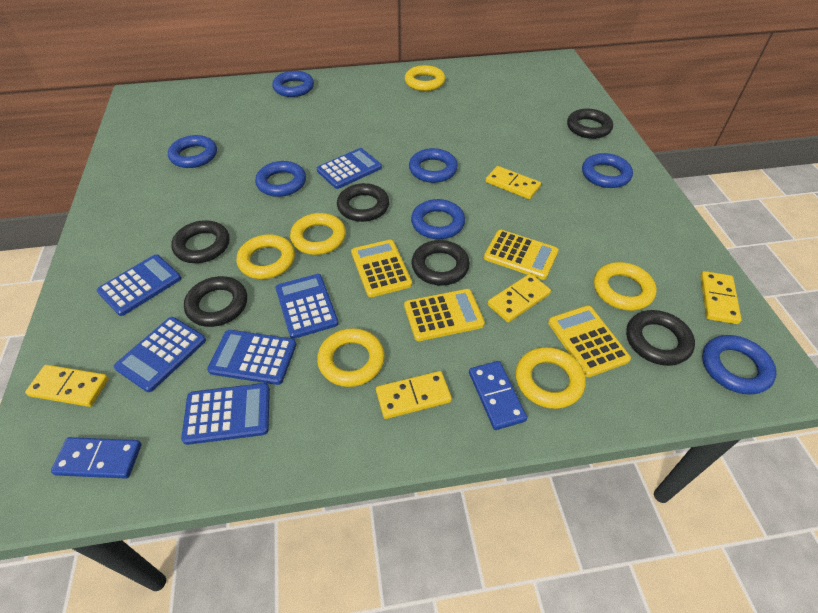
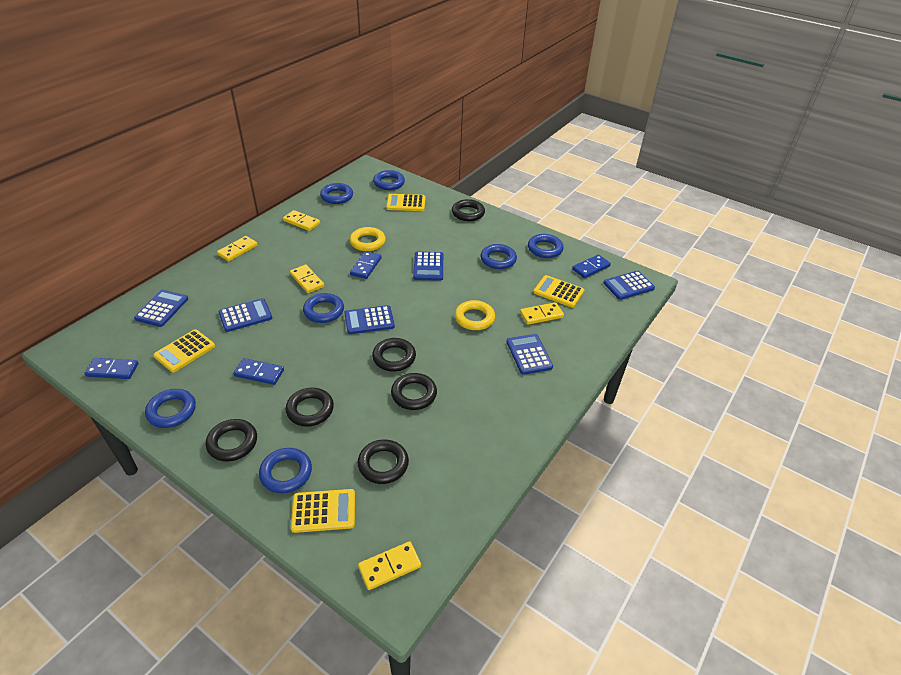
blue domino: 2 -> 4
yellow ring: 6 -> 2

